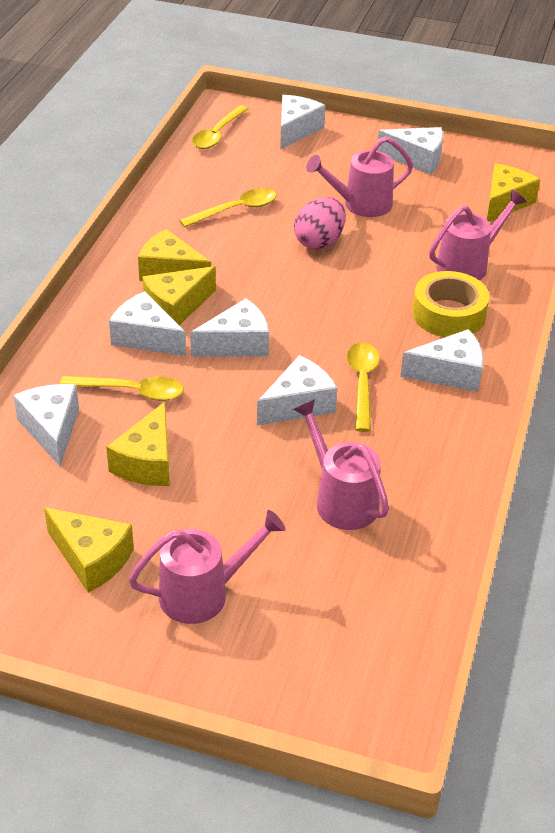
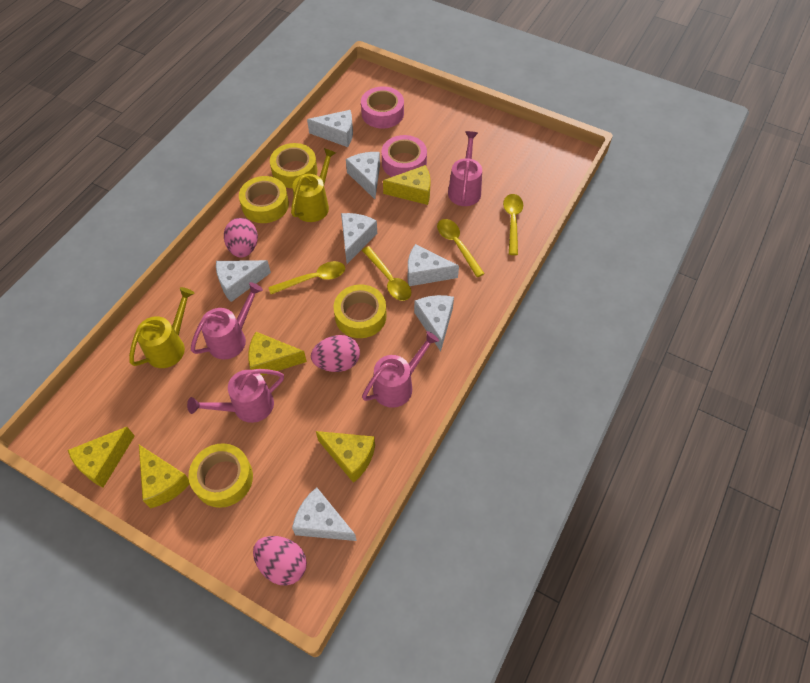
pink egg: 1 -> 3
pink tape: 0 -> 2
yellow tape: 1 -> 4
yellow watering can: 0 -> 2

